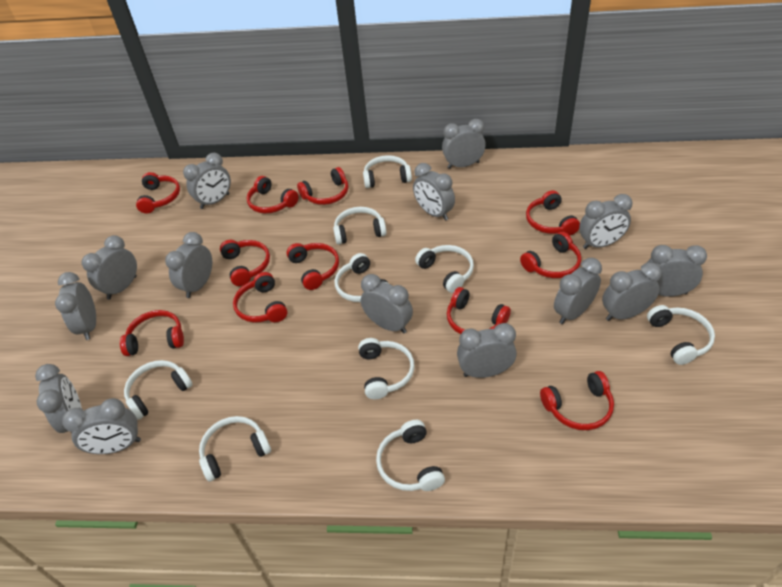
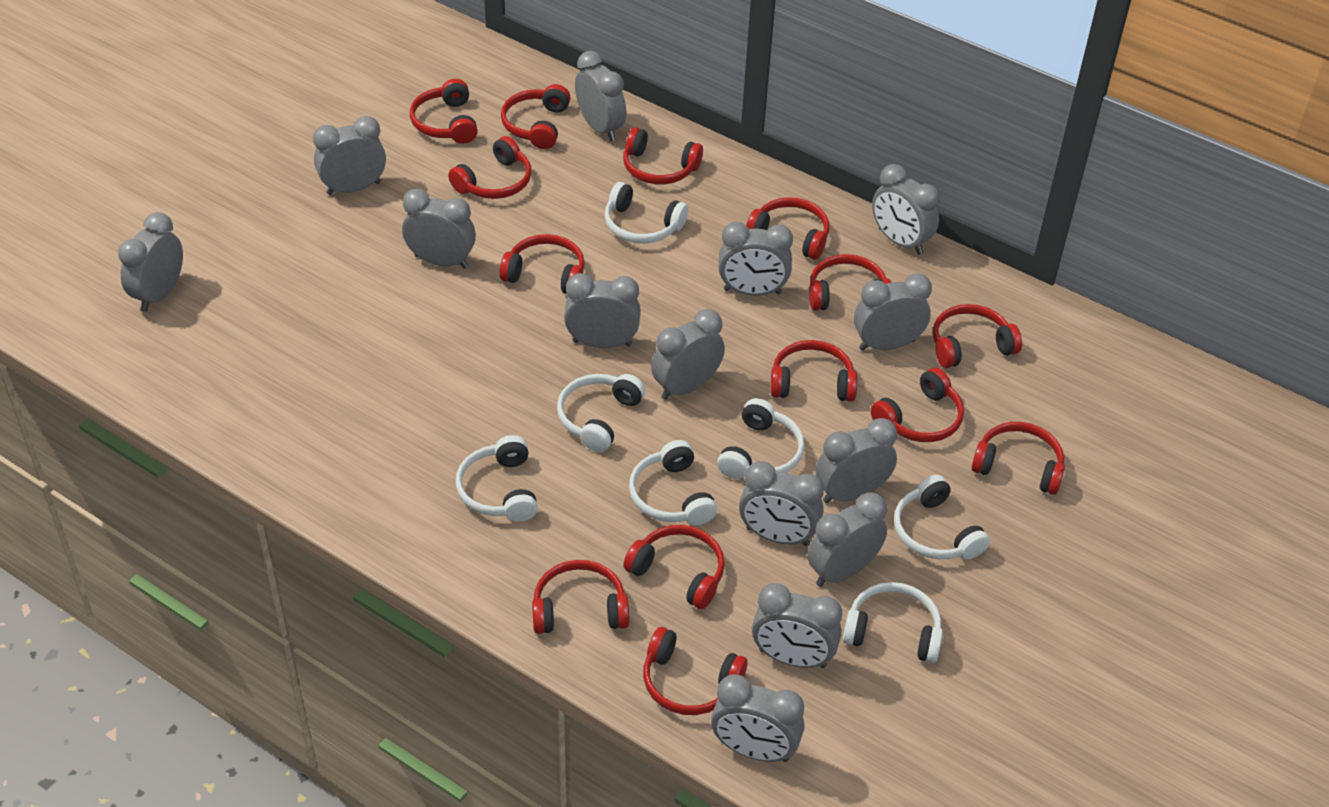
red headphones: 11 -> 14
white headphones: 9 -> 7

